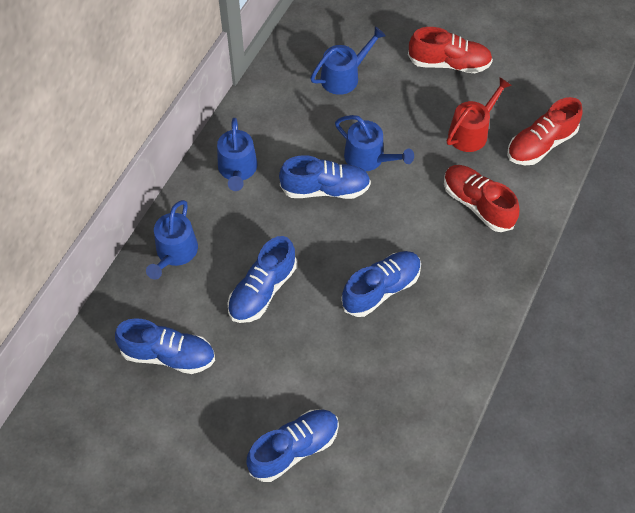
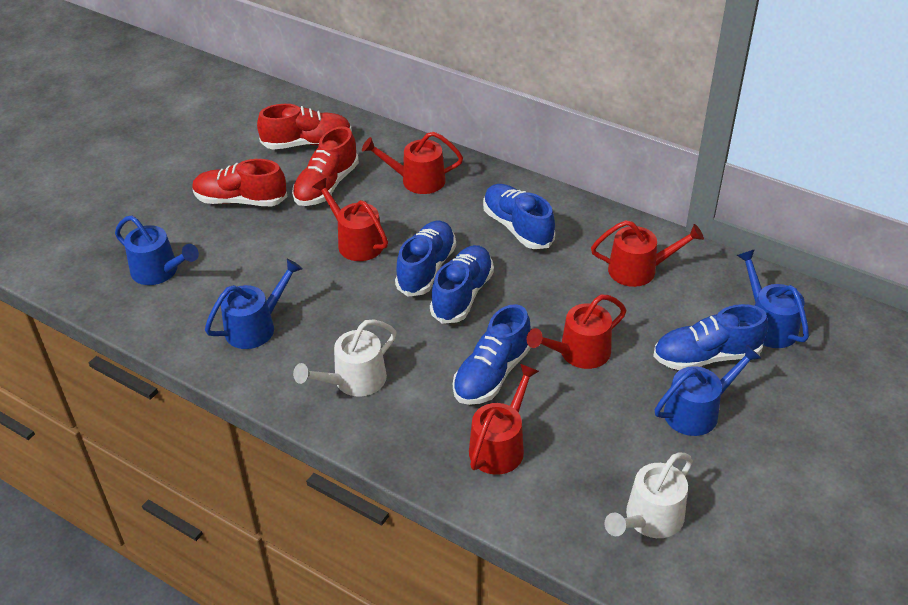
red watering can: 1 -> 5
white watering can: 0 -> 2

